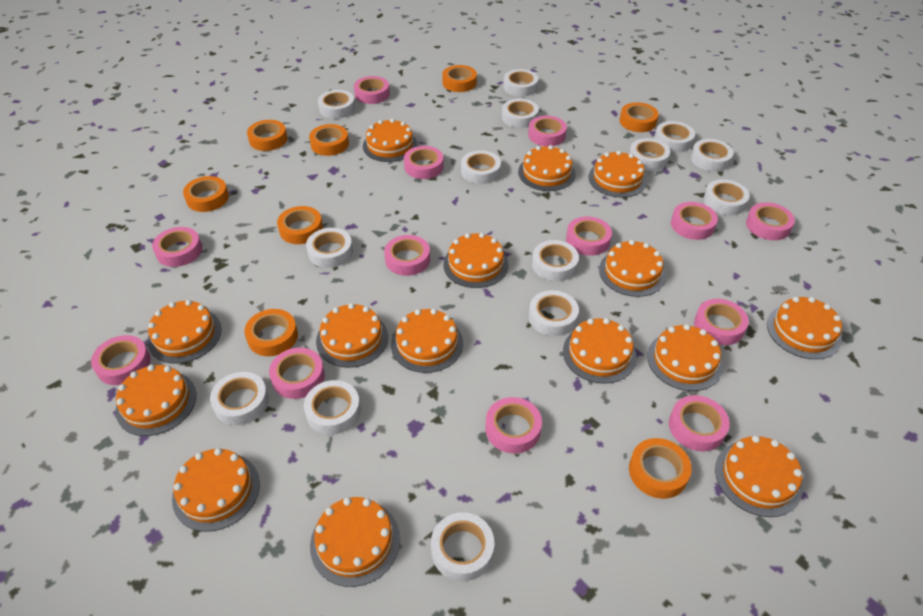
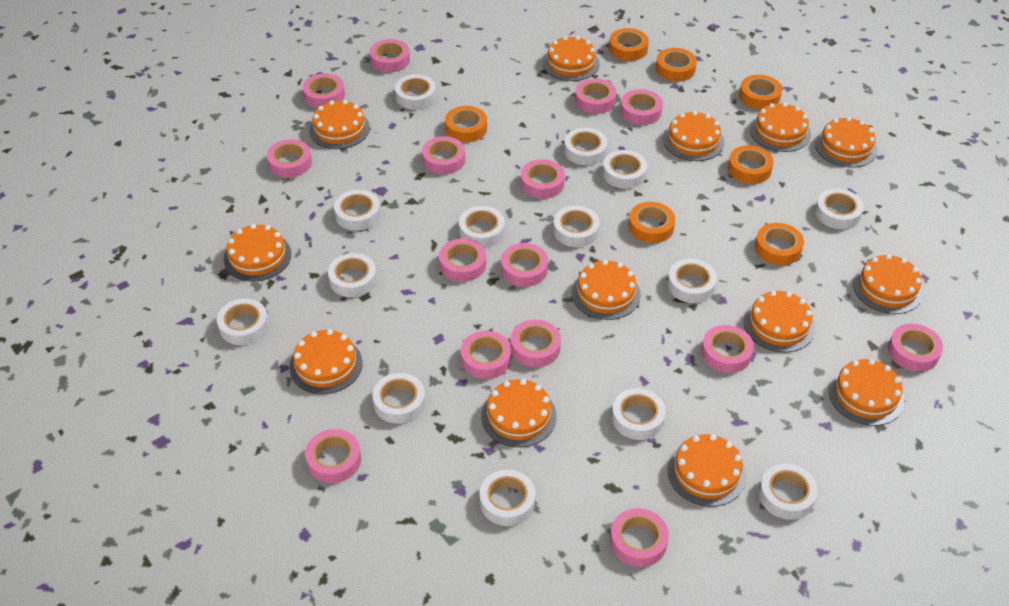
orange cake: 15 -> 13
orange tape: 8 -> 7
pink tape: 13 -> 15

